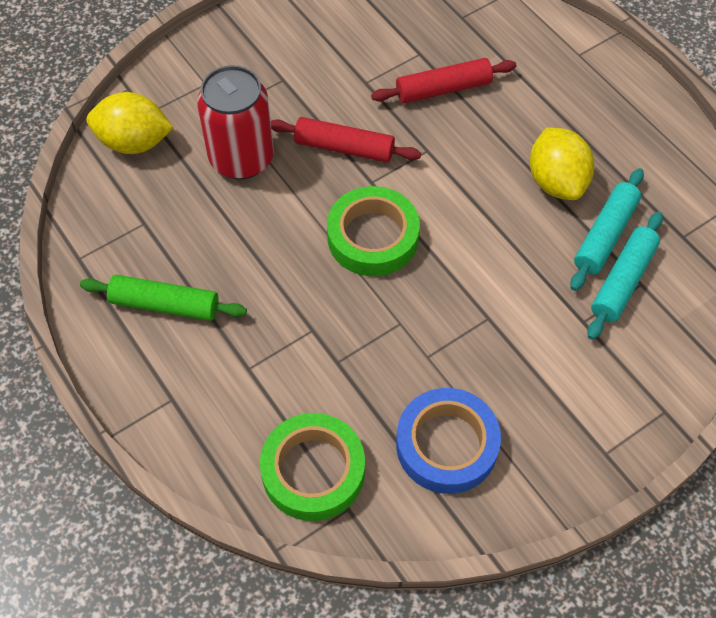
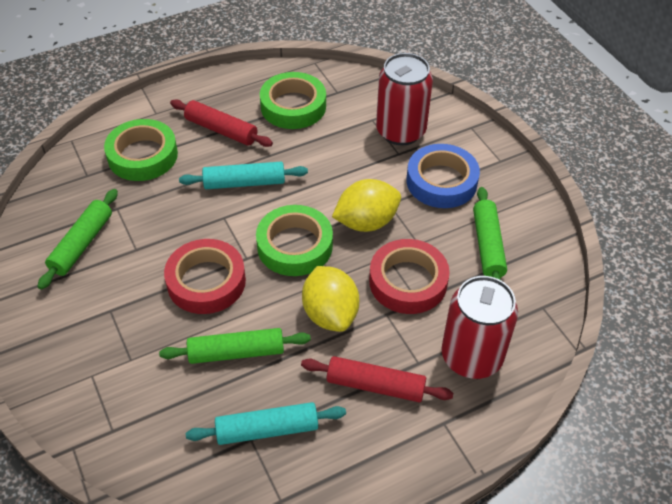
green rolling pin: 1 -> 3
green tape: 2 -> 3
red can: 1 -> 2
red tape: 0 -> 2

